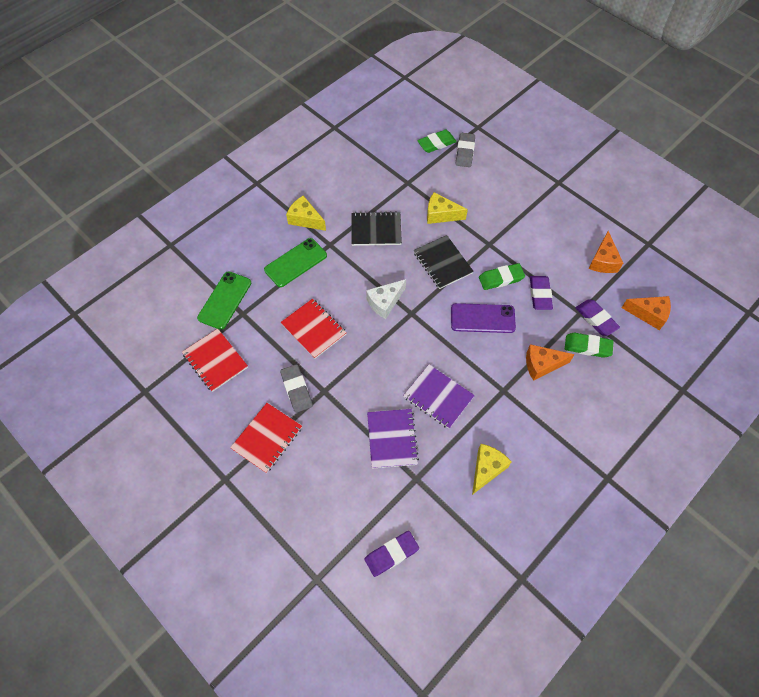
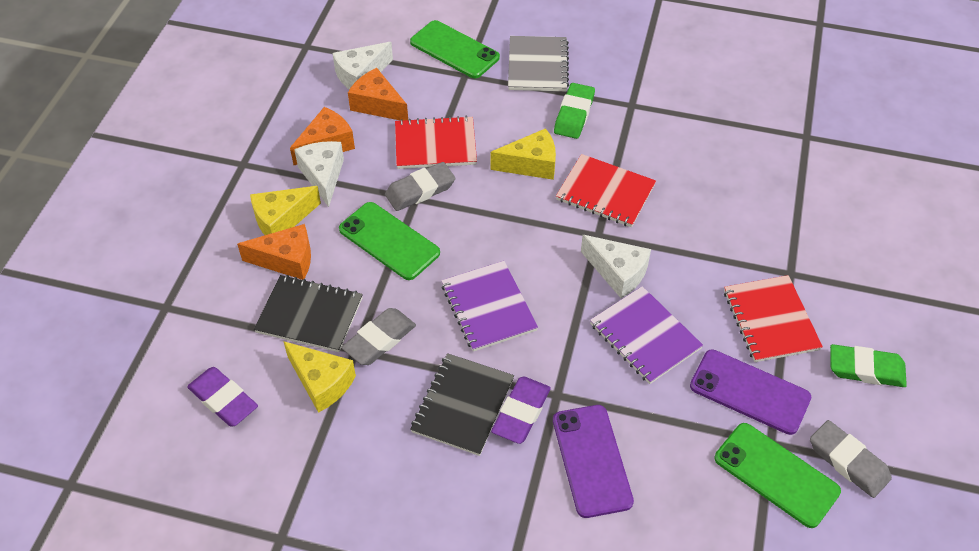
green eraser: 3 -> 2
green phone: 2 -> 3
grey eraser: 2 -> 3
grey notebook: 0 -> 1
purple eraser: 3 -> 2
purple phone: 1 -> 2
white cheese: 1 -> 3

